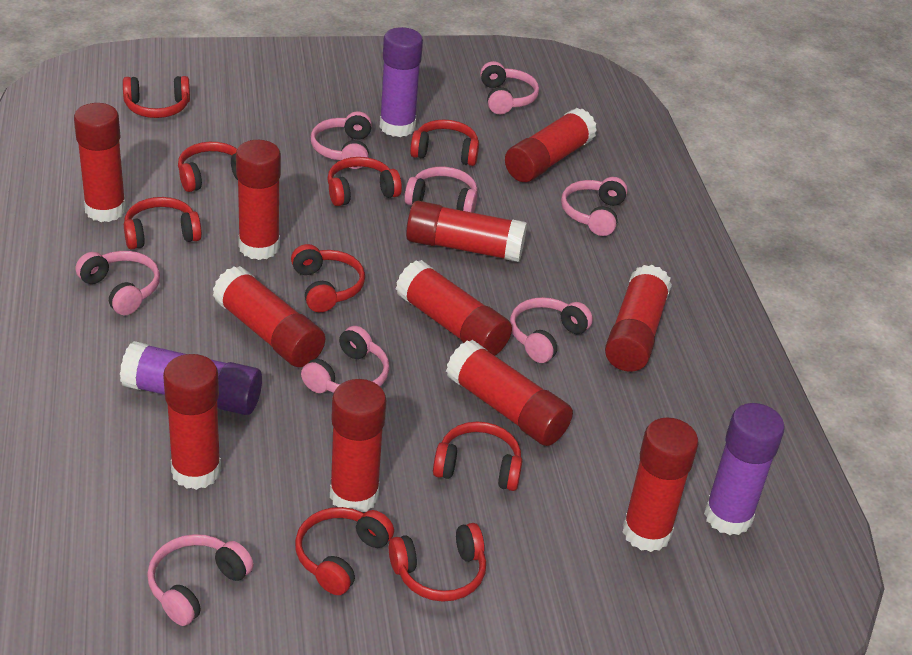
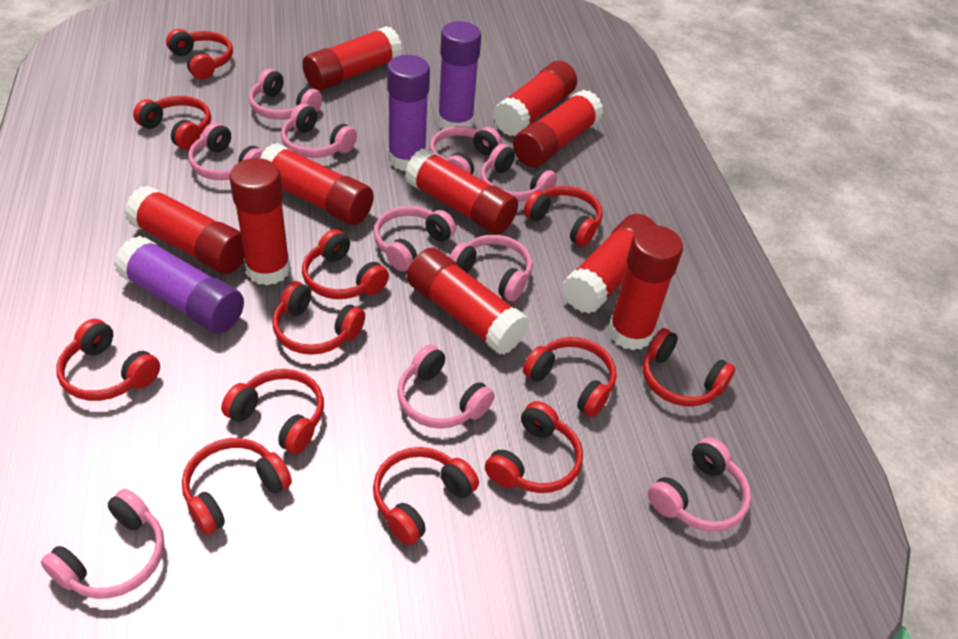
pink headphones: 8 -> 10
red glue stick: 11 -> 10
red headphones: 9 -> 12

